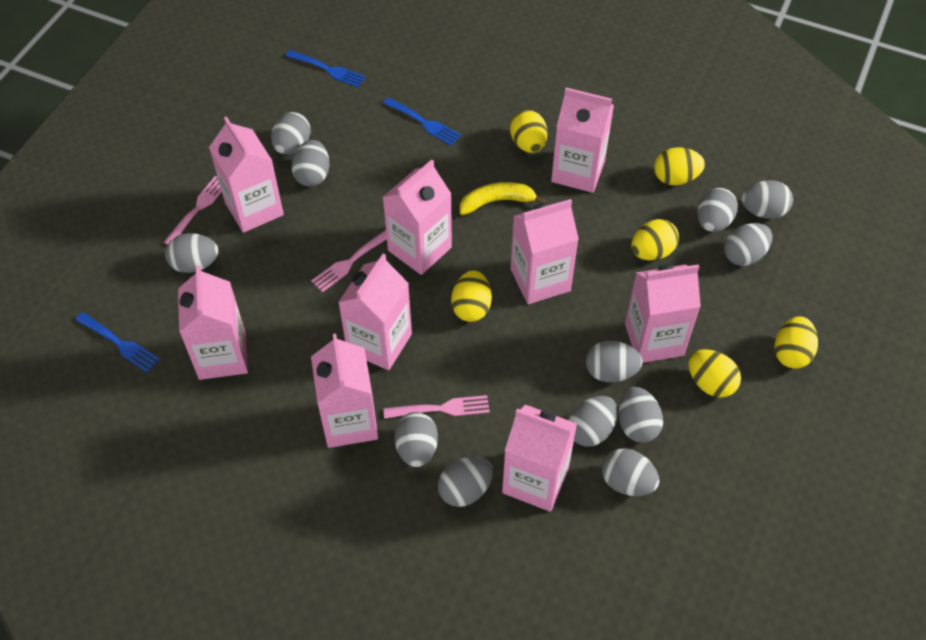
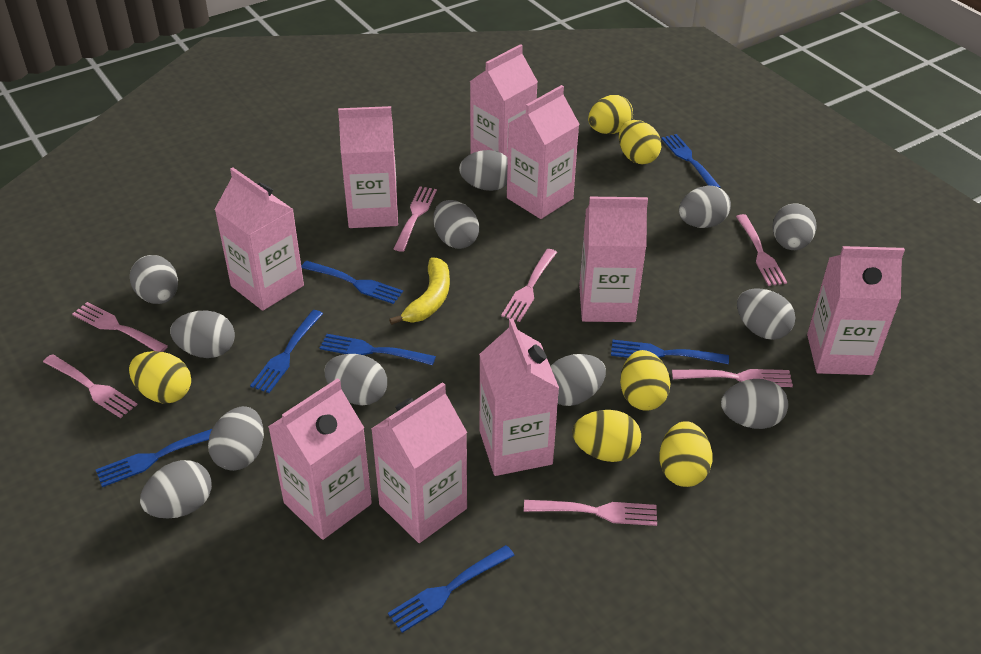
blue fork: 3 -> 7
pink fork: 3 -> 7

